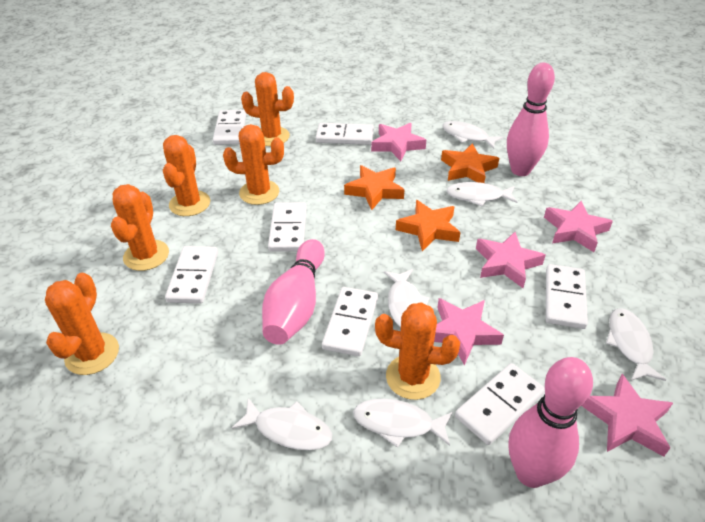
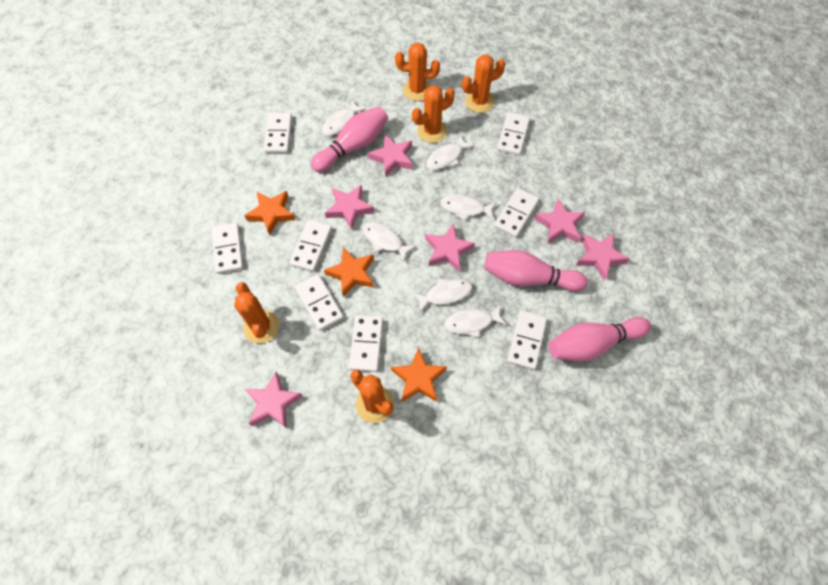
orange cactus: 6 -> 5
pink star: 5 -> 6
white domino: 7 -> 8

